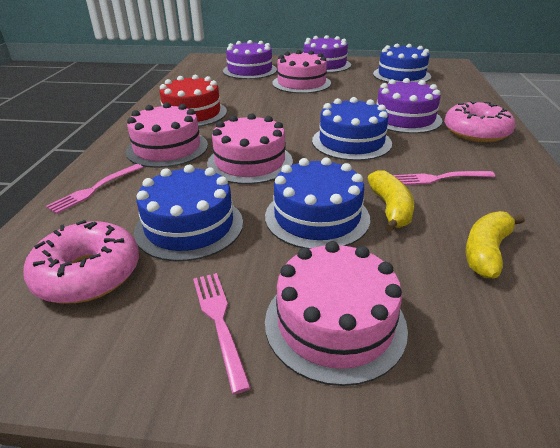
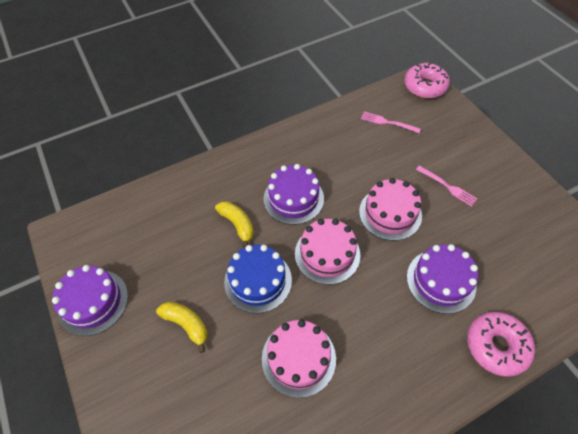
blue cake: 4 -> 1
pink cake: 4 -> 3
pink fork: 3 -> 2
red cake: 1 -> 0

